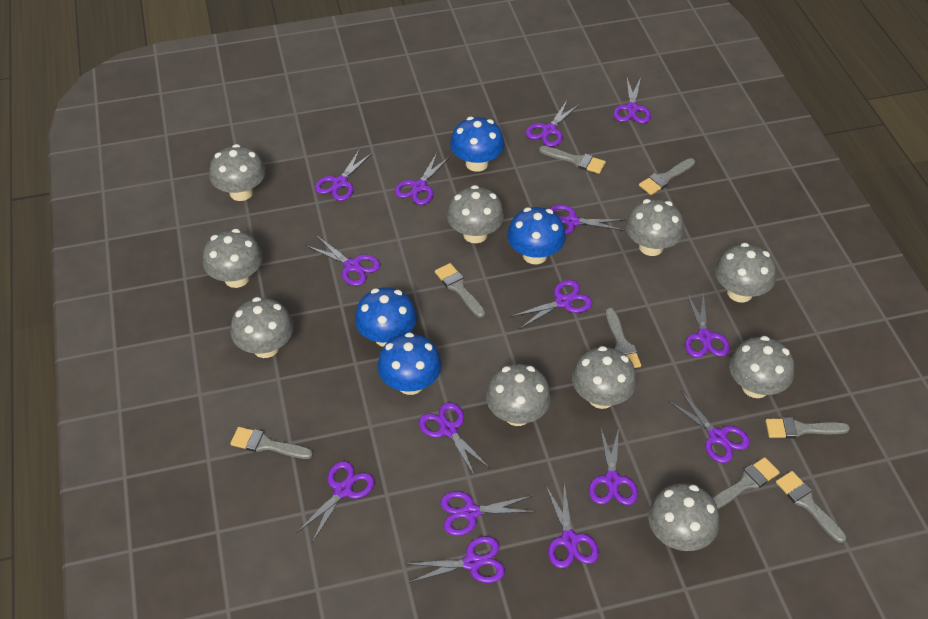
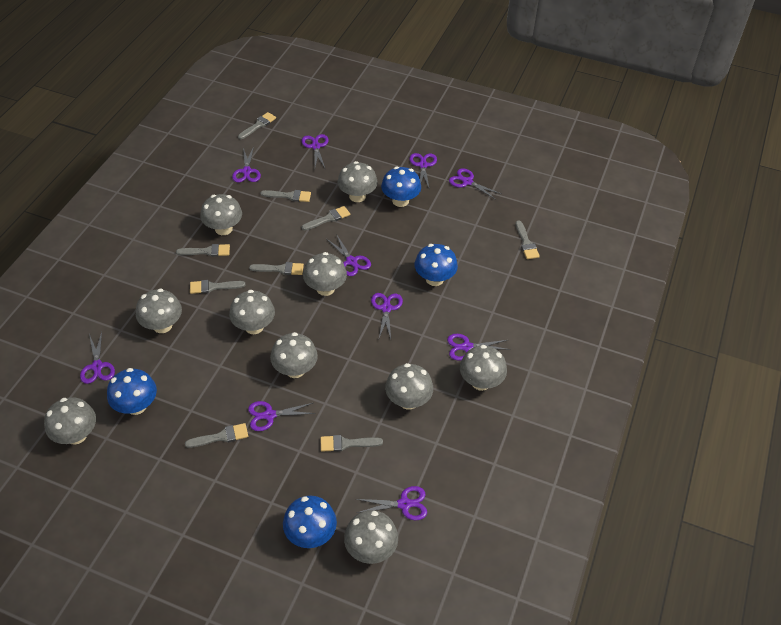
grey brush: 8 -> 9
purple scissors: 15 -> 10

